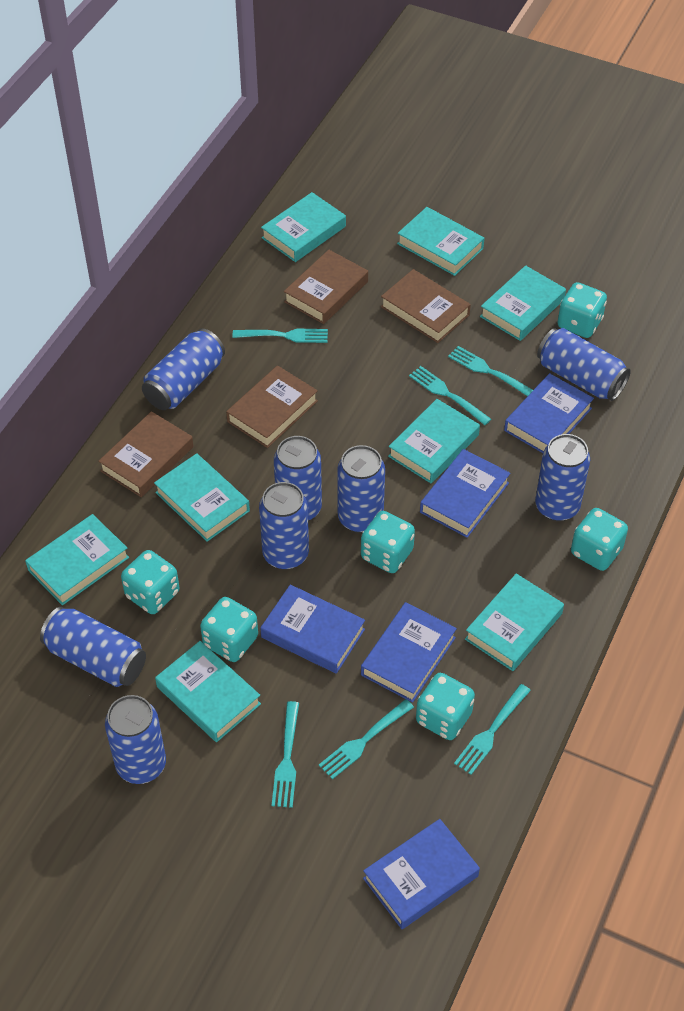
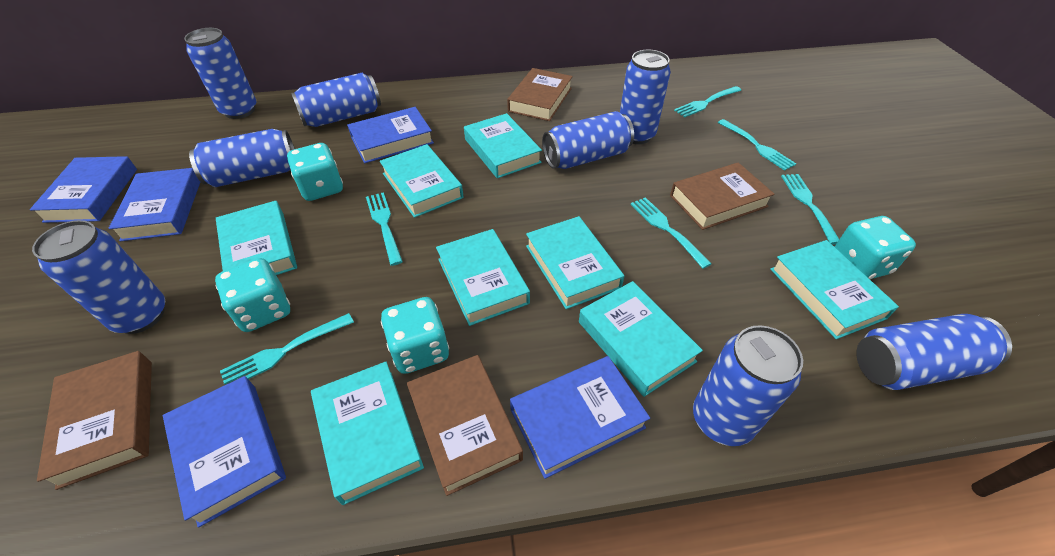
turquoise dice: 6 -> 4

